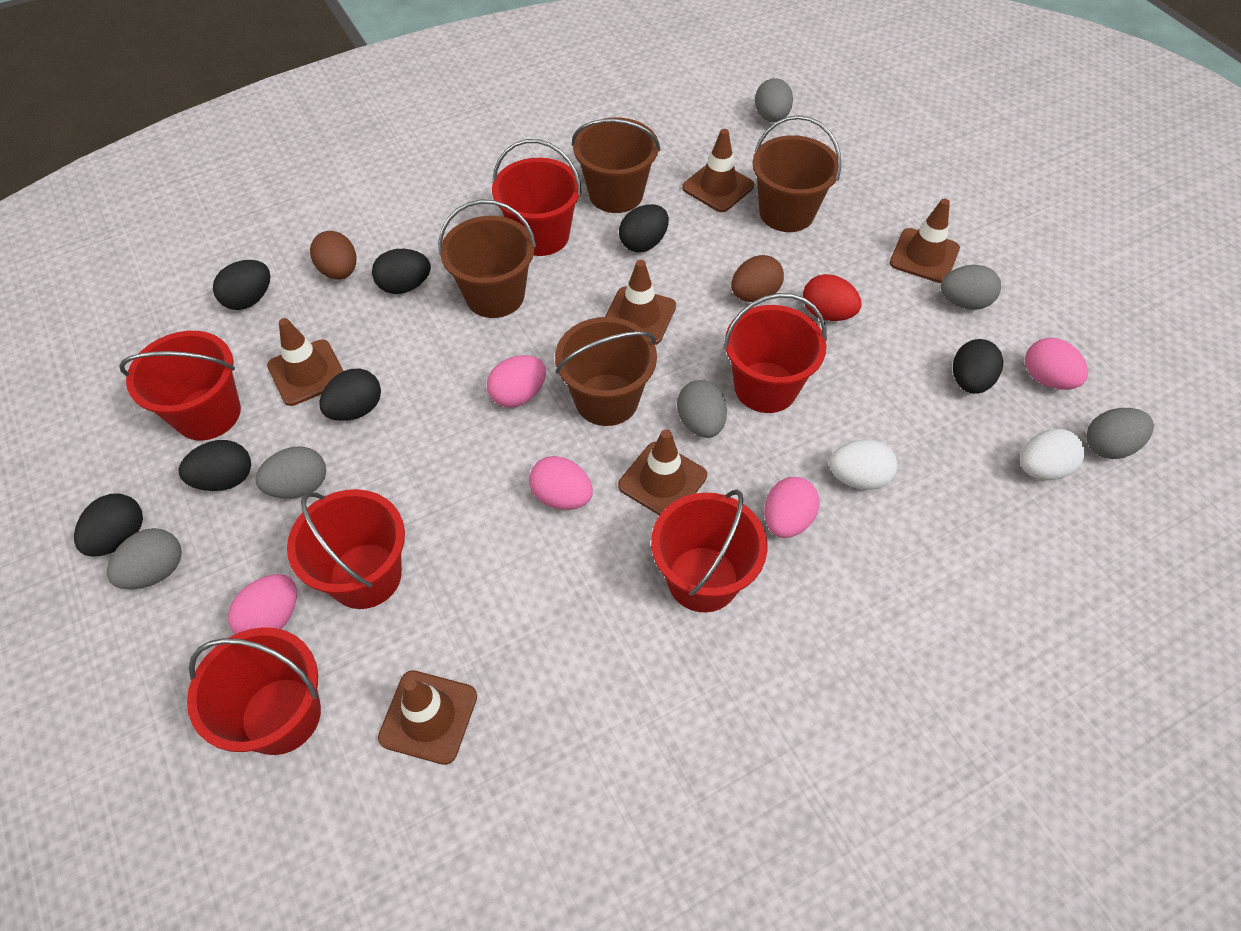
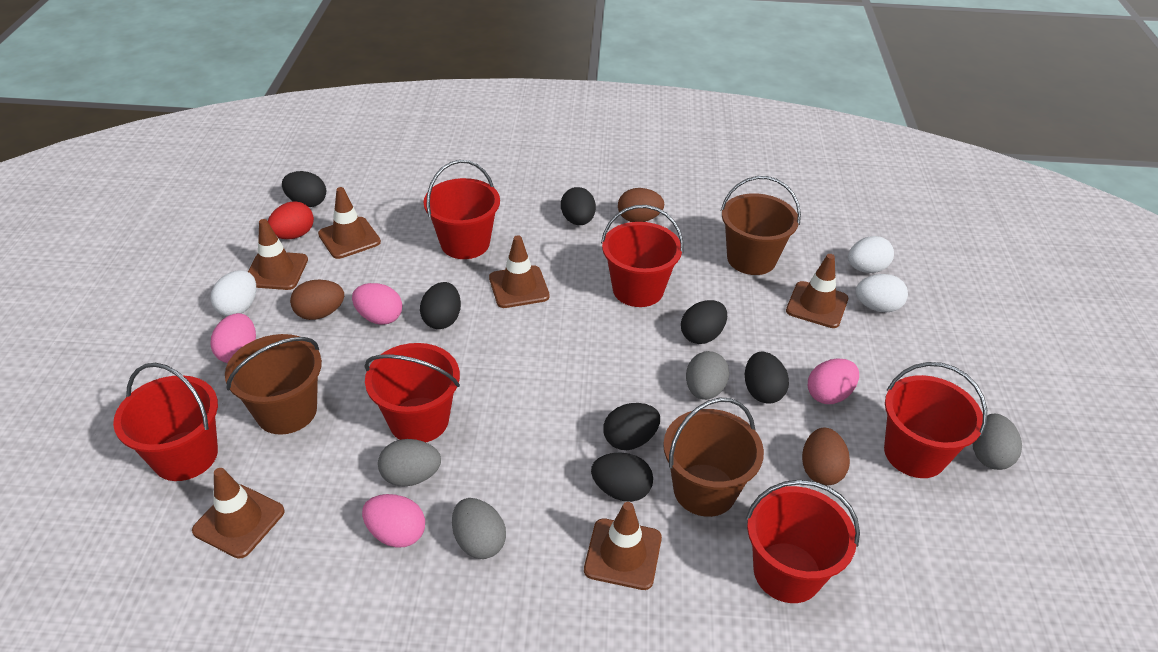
brown bucket: 4 -> 3
brown egg: 2 -> 3
grey egg: 6 -> 4
pink egg: 5 -> 4
white egg: 2 -> 3

